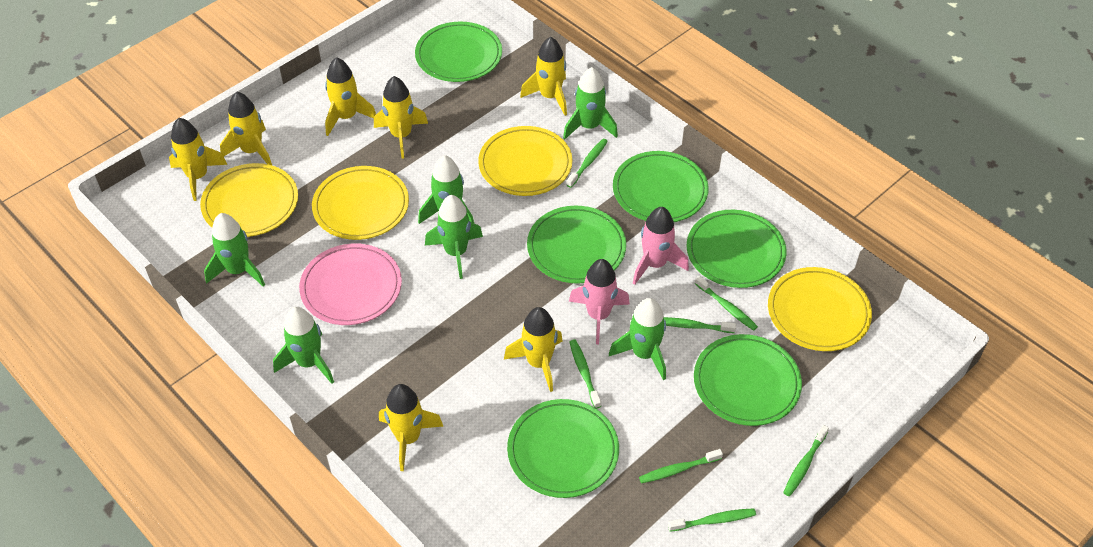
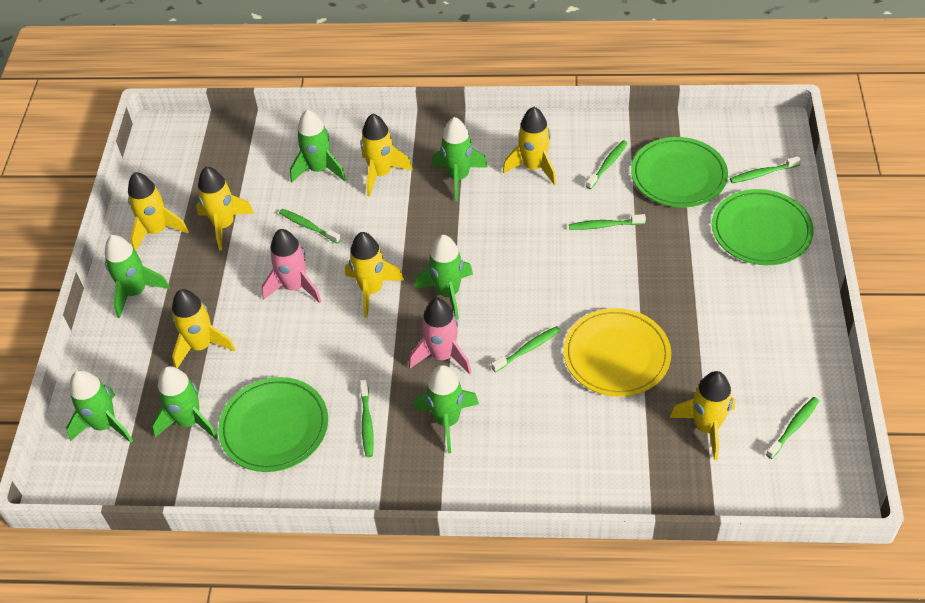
green plate: 6 -> 3
green rocket: 6 -> 7
pink plate: 1 -> 0
yellow plate: 4 -> 1

